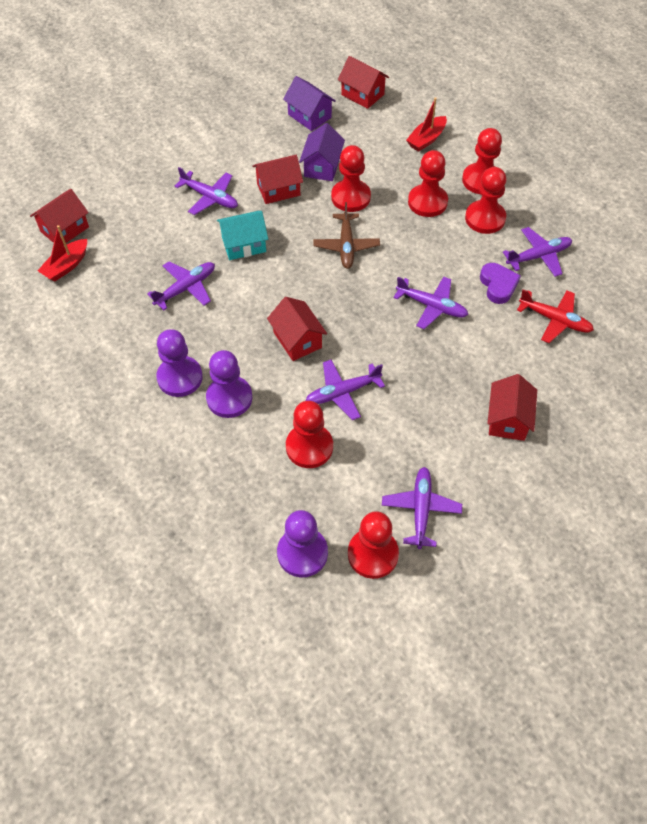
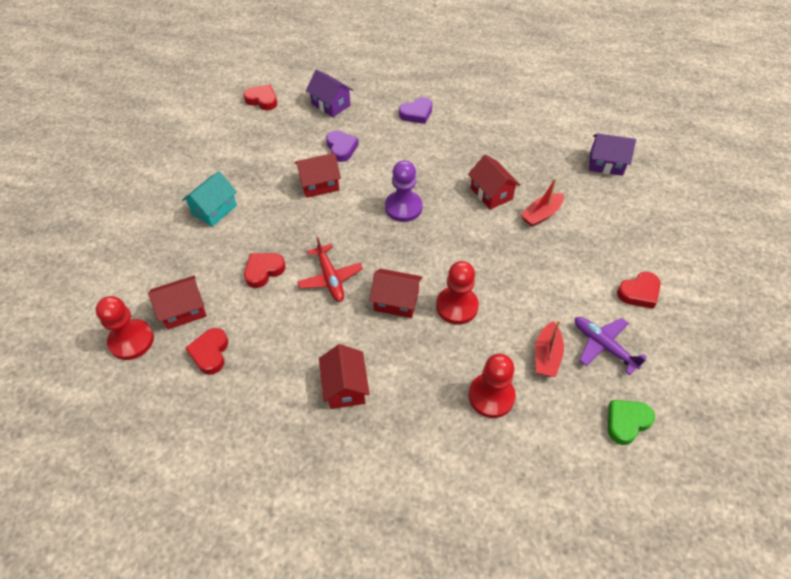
brown plane: 1 -> 0
green heart: 0 -> 1
purple heart: 1 -> 2
purple pawn: 3 -> 1
purple plane: 6 -> 1
red heart: 0 -> 4
red pawn: 6 -> 3

